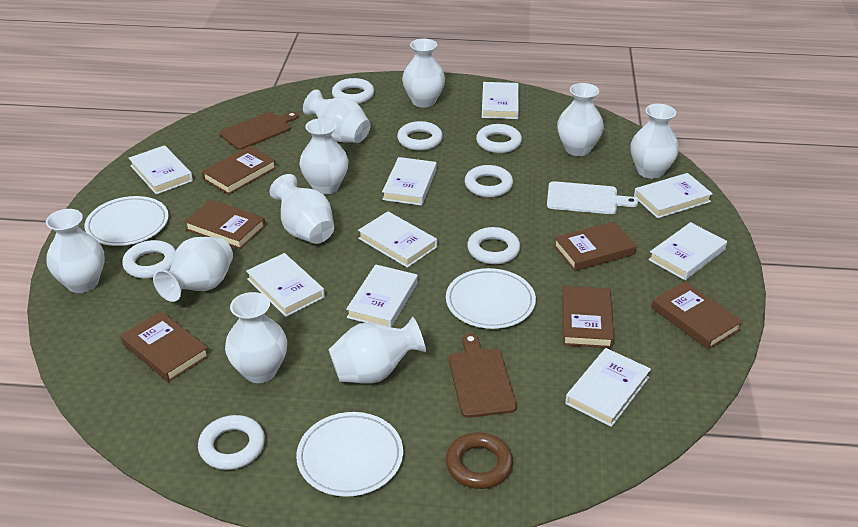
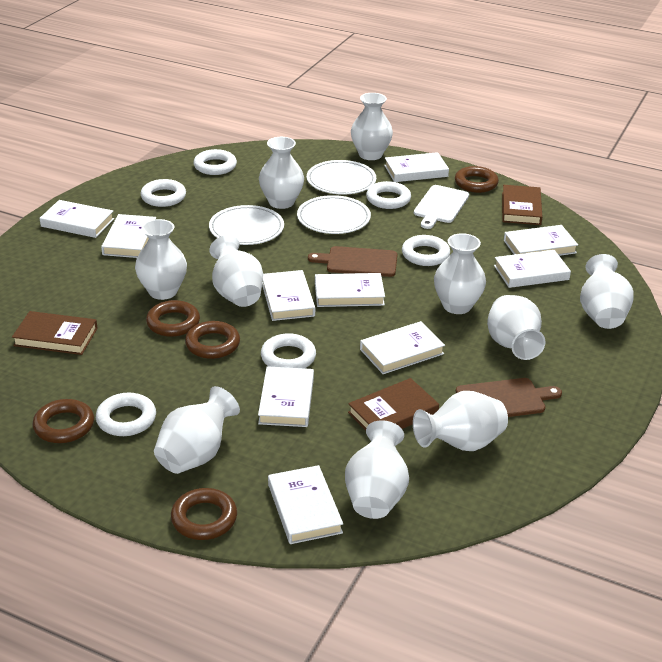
brown book: 6 -> 3
brown ring: 1 -> 5
white book: 9 -> 10
white ring: 7 -> 6

